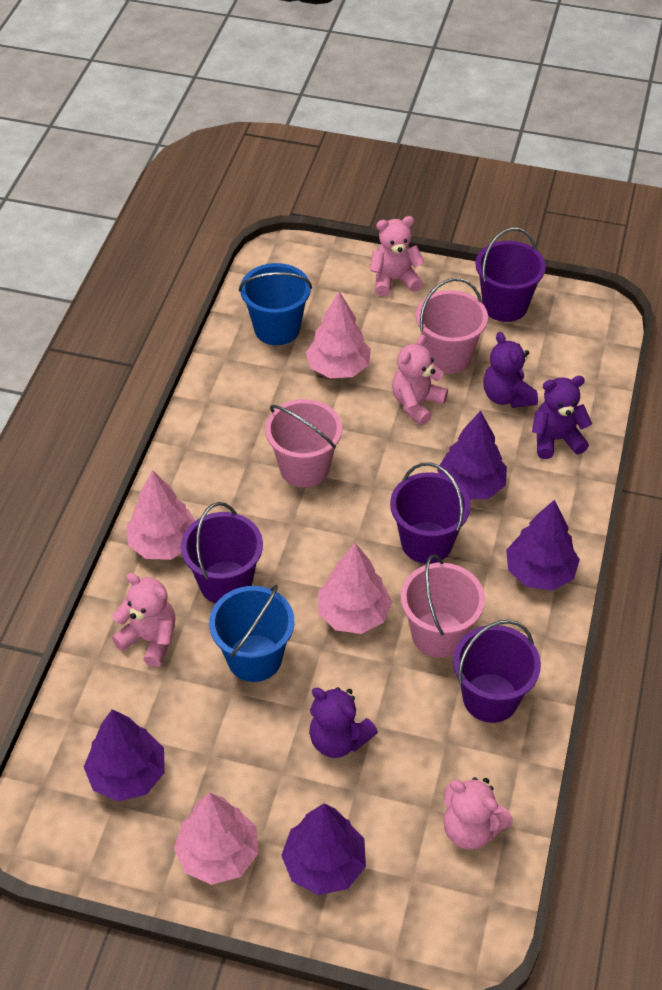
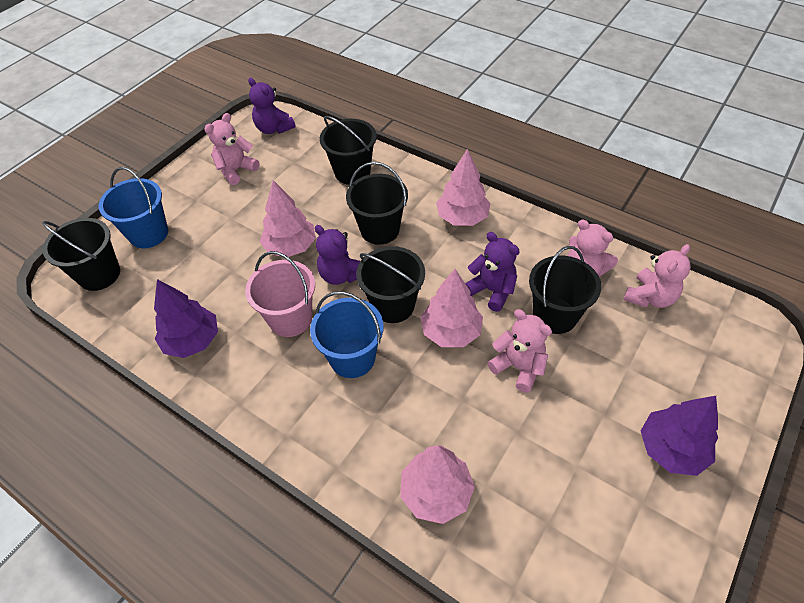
black bucket: 0 -> 5
pink bucket: 3 -> 1
purple bucket: 4 -> 0
purple tree: 4 -> 2

